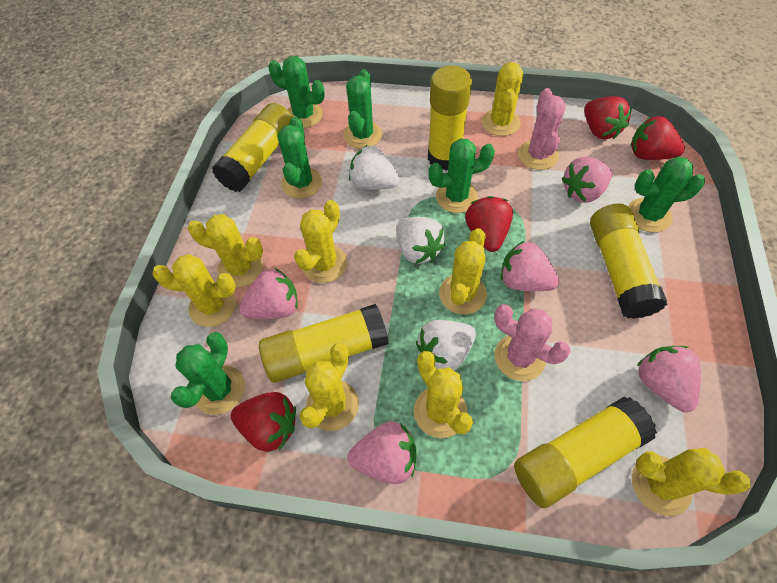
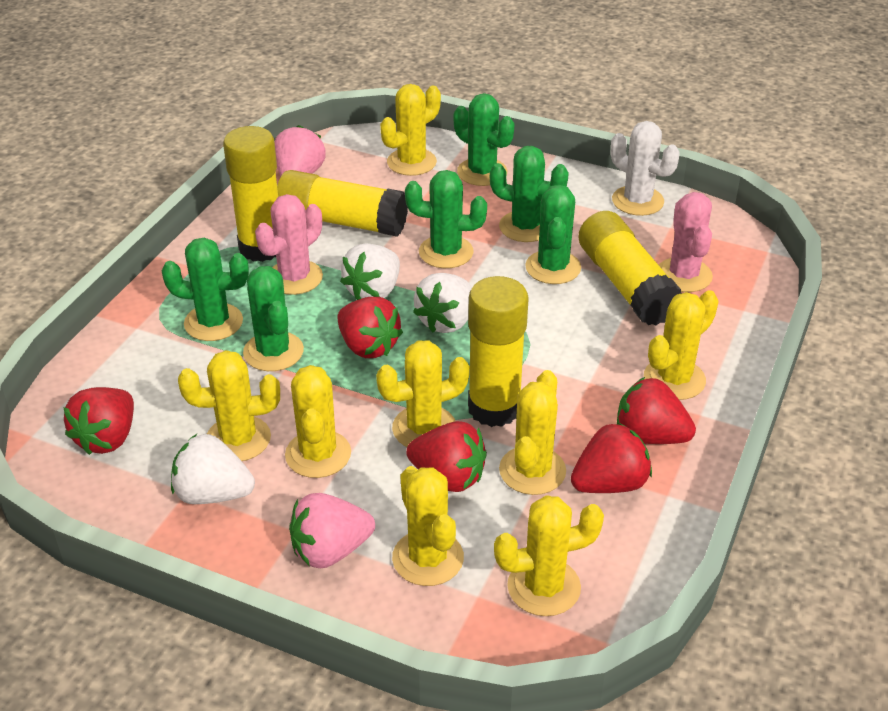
pink strawberry: 5 -> 2
red strawberry: 4 -> 5
white cactus: 0 -> 1
yellow glue stick: 5 -> 4

